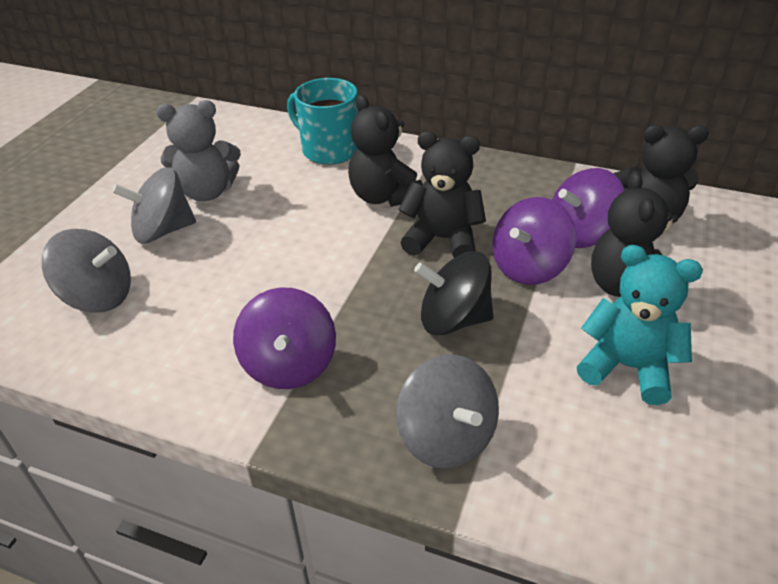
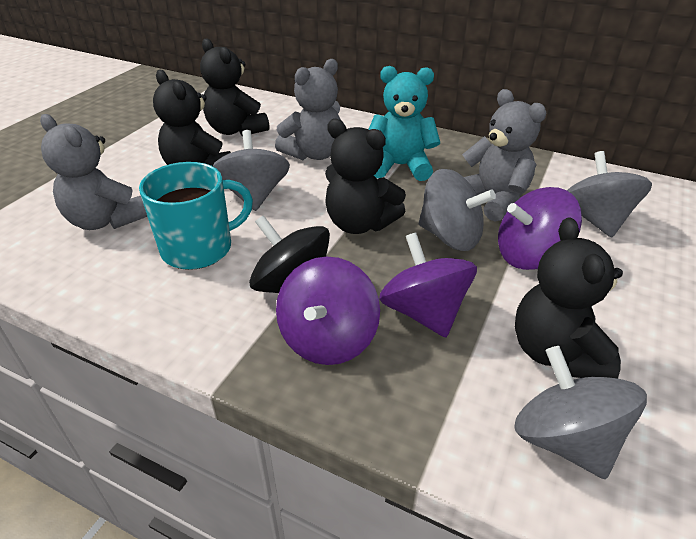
grey spinning top: 3 -> 4
grey teddy bear: 1 -> 3

